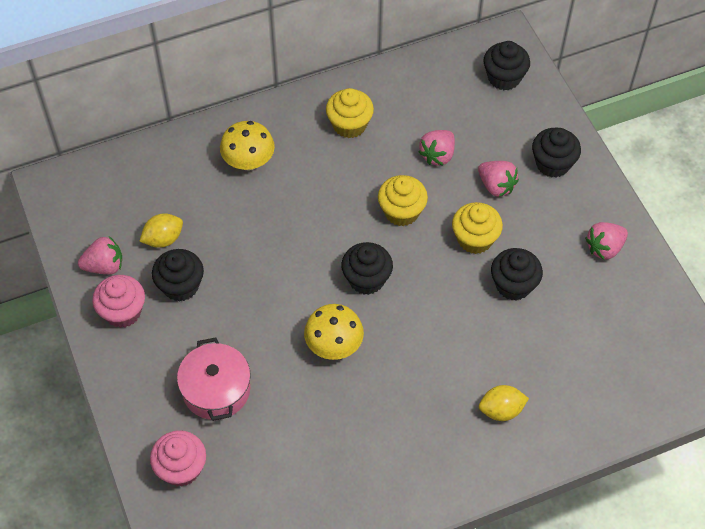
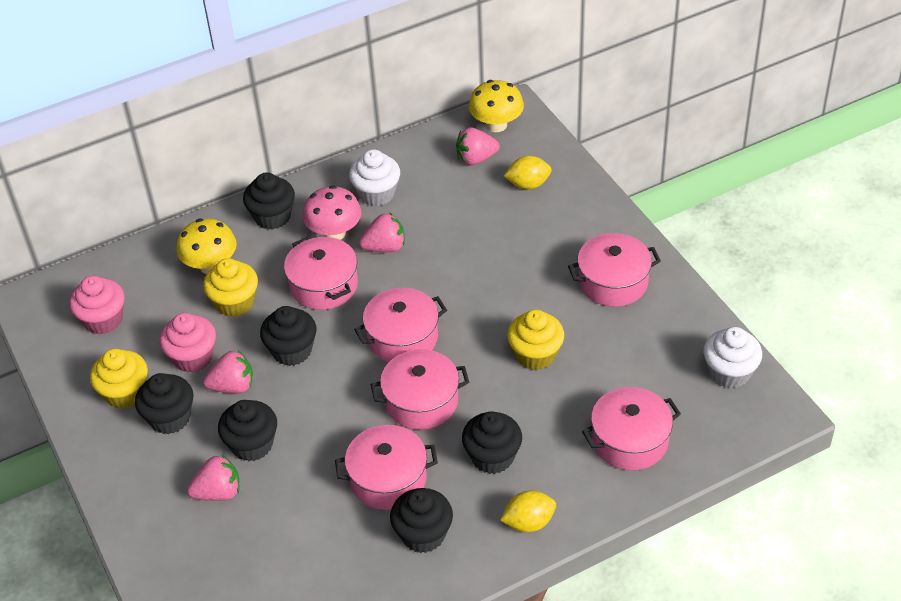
black cupcake: 5 -> 6
pink mushroom: 0 -> 1
pink pot: 1 -> 6
white cupcake: 0 -> 2

